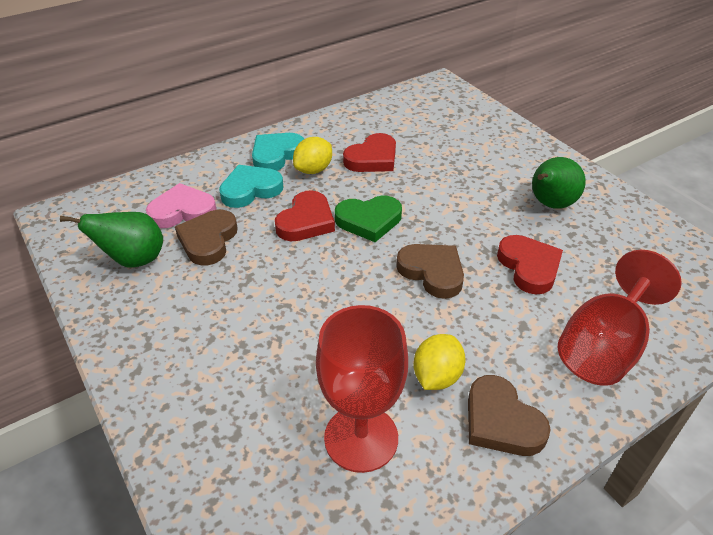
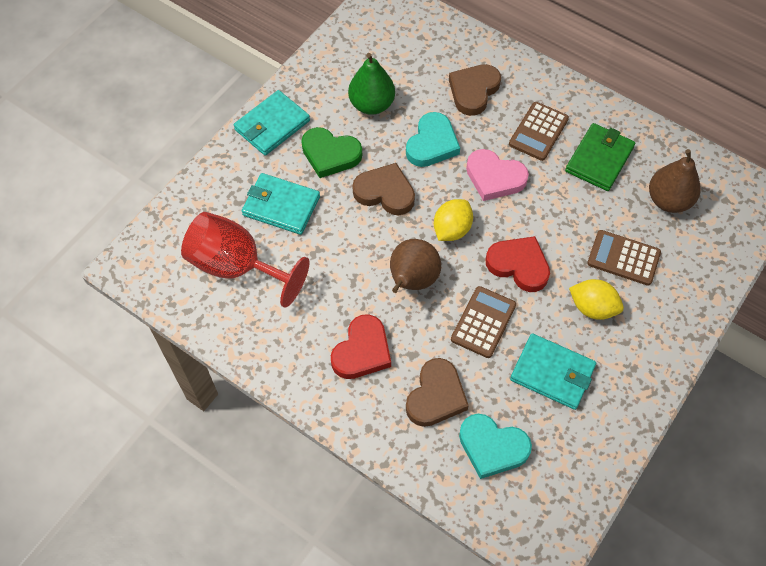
brown calculator: 0 -> 3
brown pear: 0 -> 2
green pear: 2 -> 1
green wallet: 0 -> 1
red goblet: 2 -> 1
red heart: 3 -> 2
turquoise wallet: 0 -> 3

